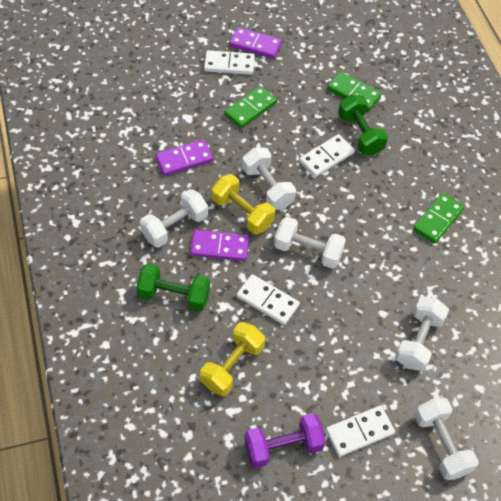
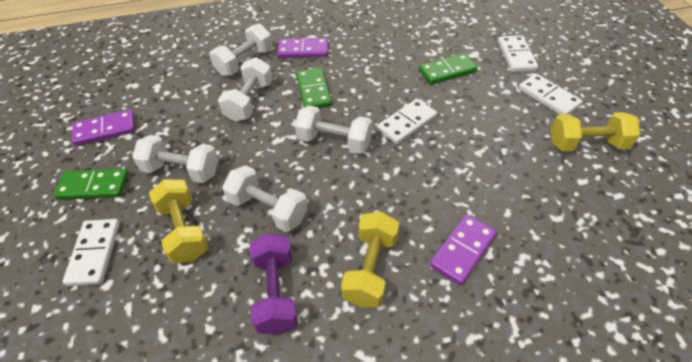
green dumbbell: 2 -> 0
yellow dumbbell: 2 -> 3

